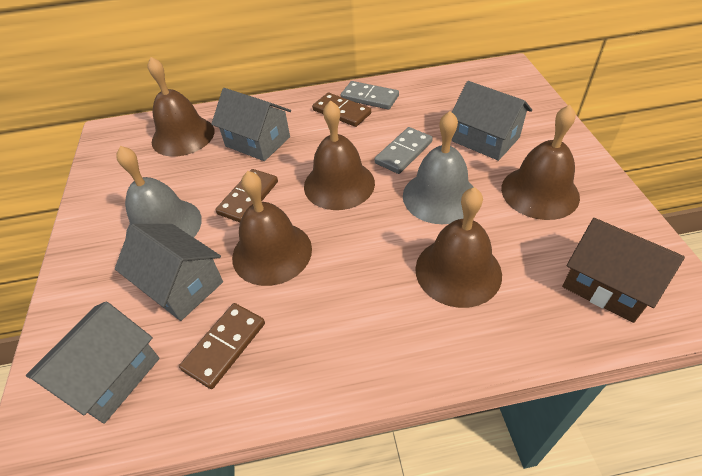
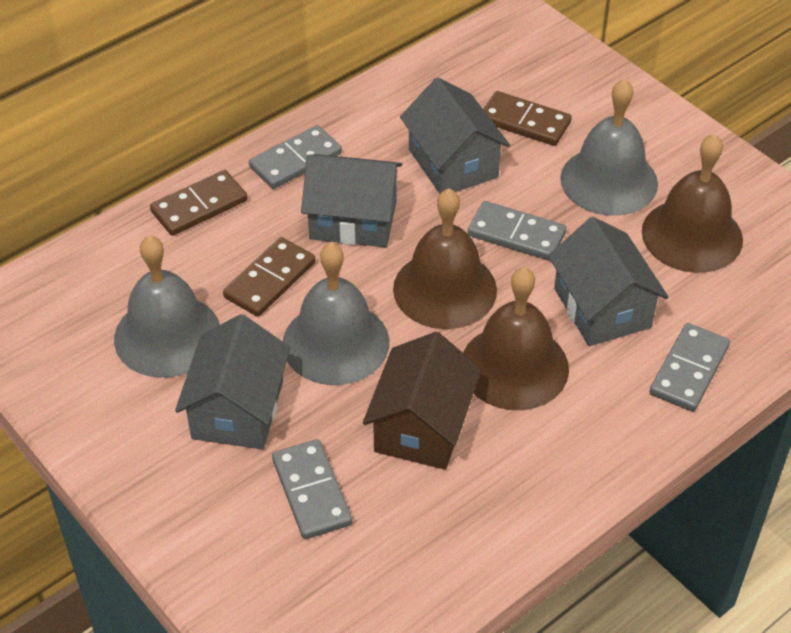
brown bell: 5 -> 3
grey bell: 2 -> 3
grey domino: 2 -> 4

